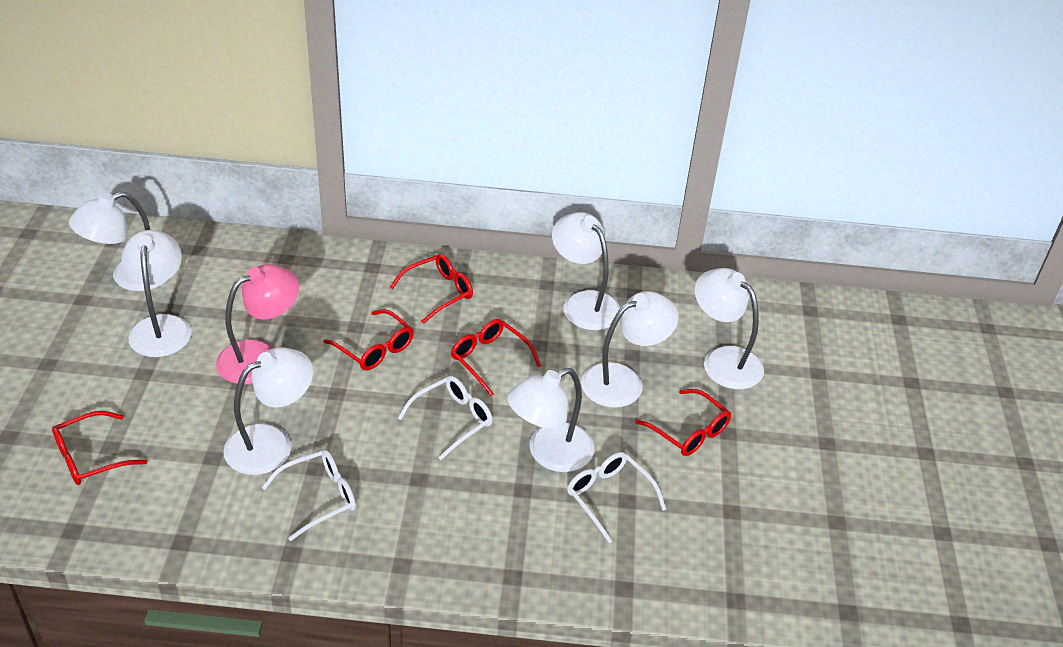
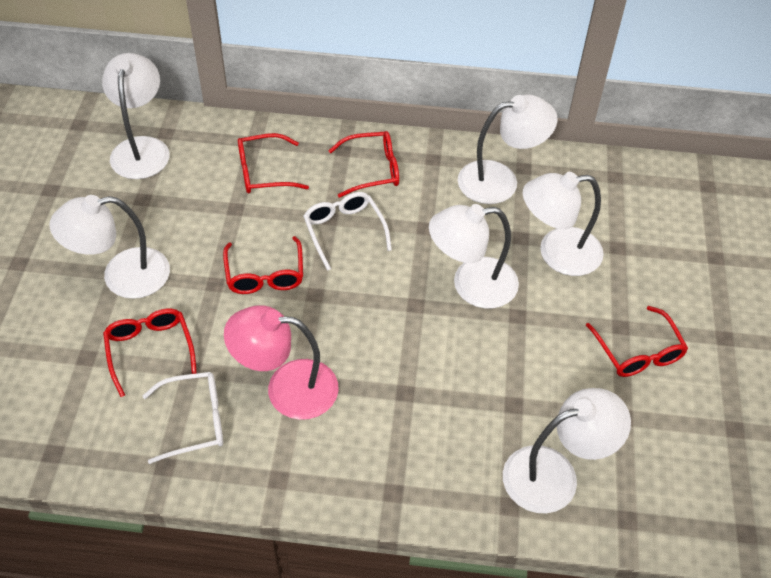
white glasses: 3 -> 2
white lamp: 7 -> 6

